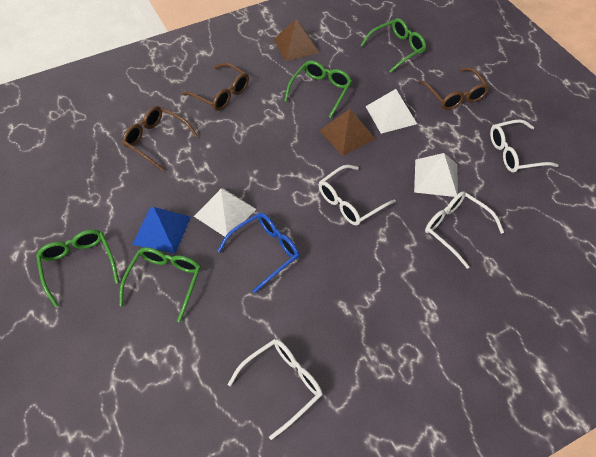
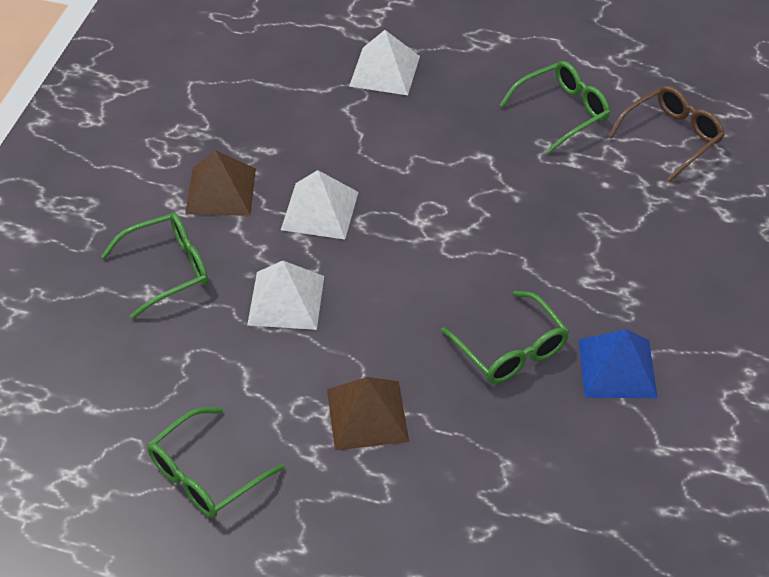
blue glasses: 1 -> 0
brown glasses: 3 -> 1
white glasses: 4 -> 0

